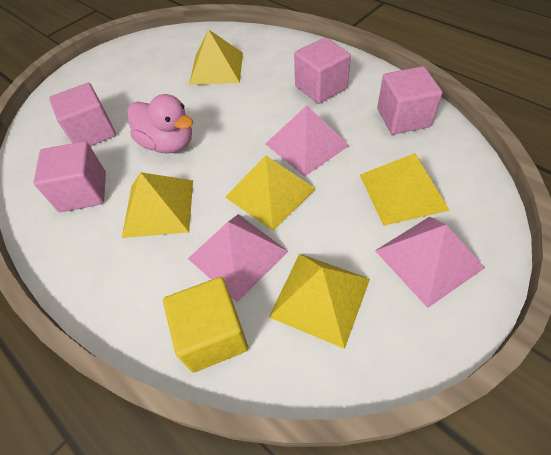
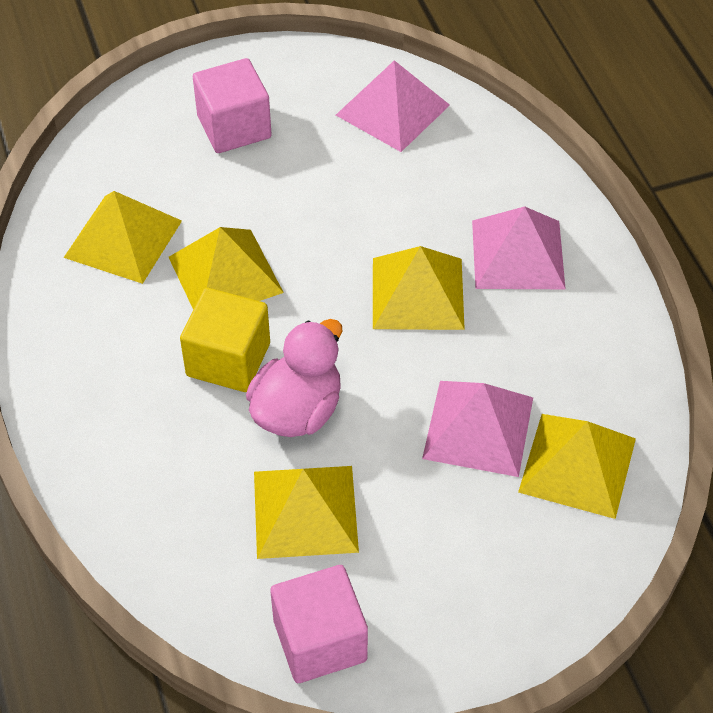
pink cube: 4 -> 2

